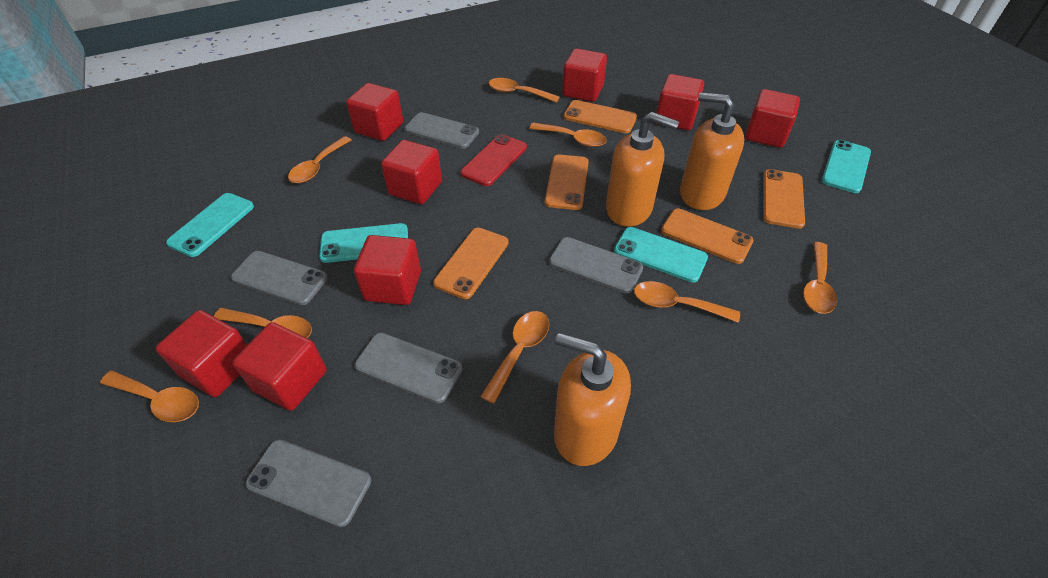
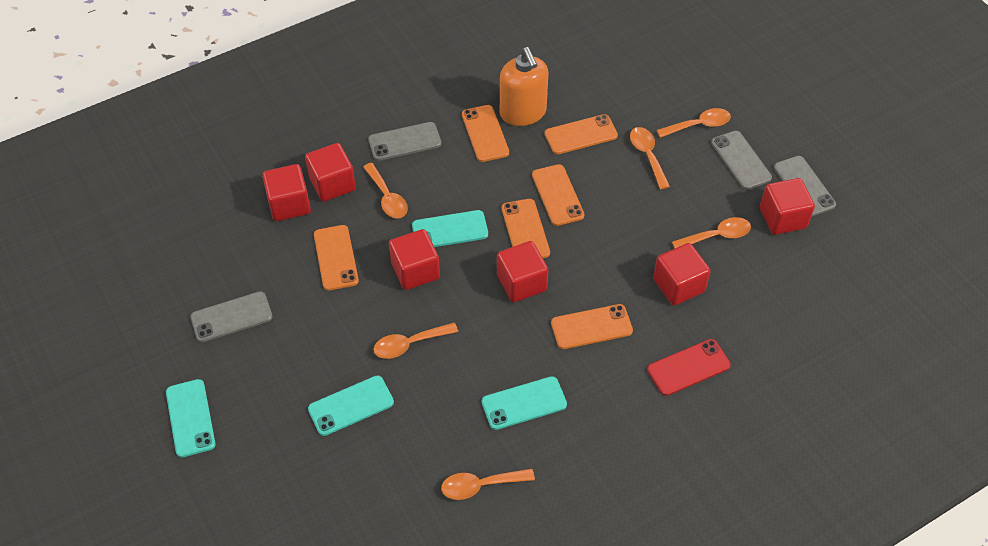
grey phone: 5 -> 4
orange phone: 5 -> 6
orange soap dispenser: 3 -> 1
orange spoon: 8 -> 6
red cube: 8 -> 6

